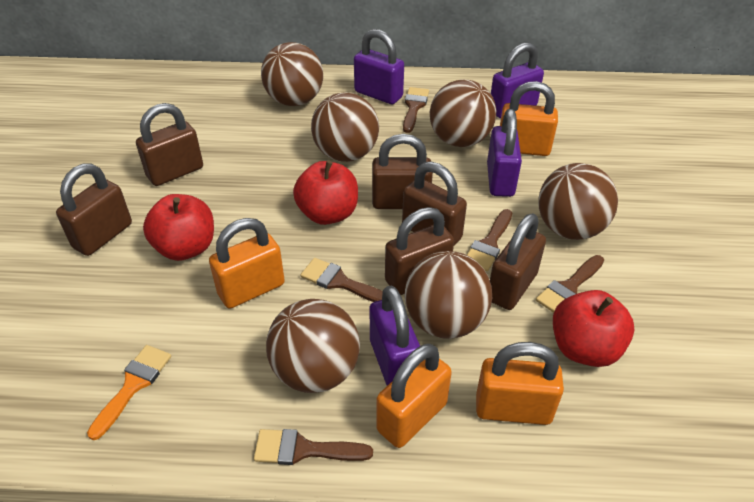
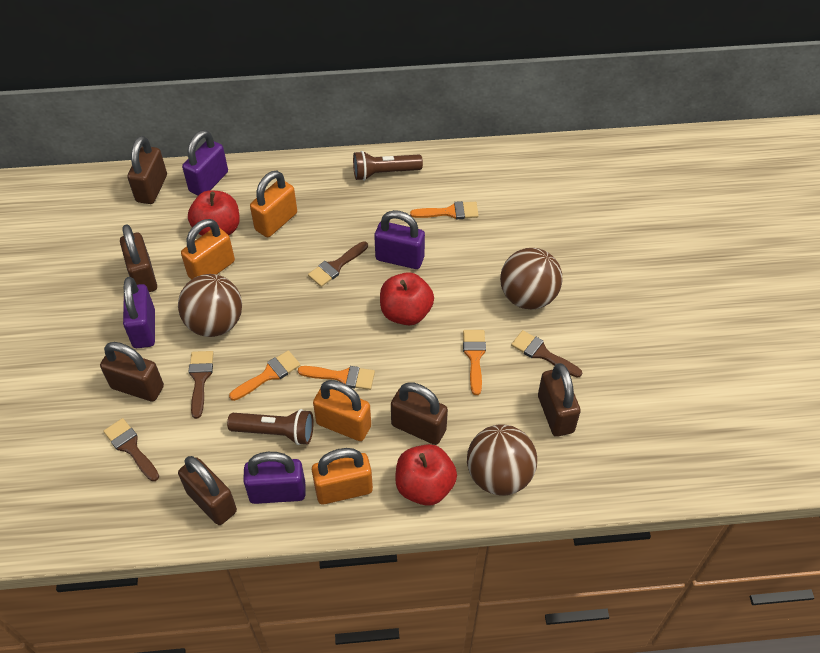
brown ball: 6 -> 3
brown brush: 5 -> 4
brown flashlight: 0 -> 2
orange brush: 1 -> 4

